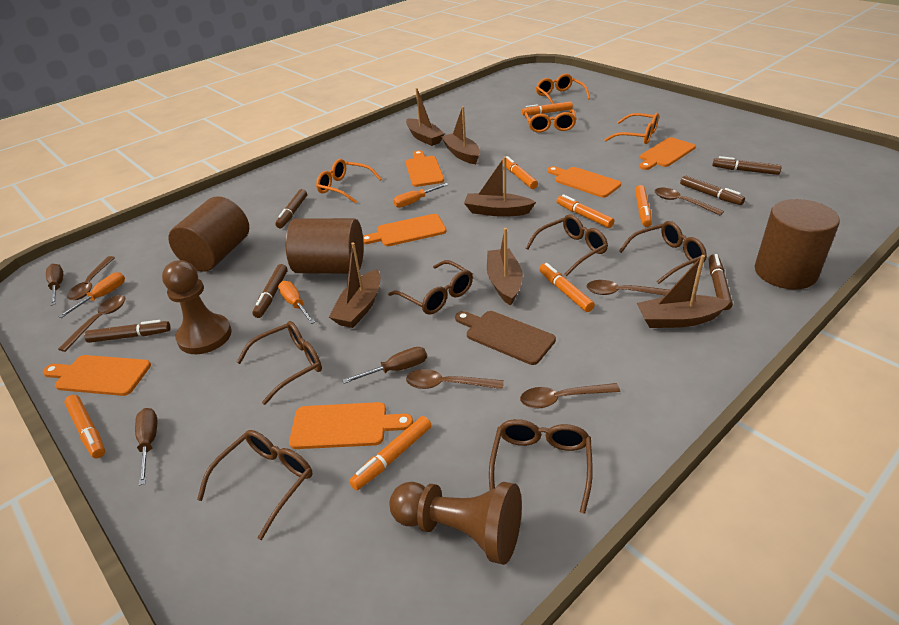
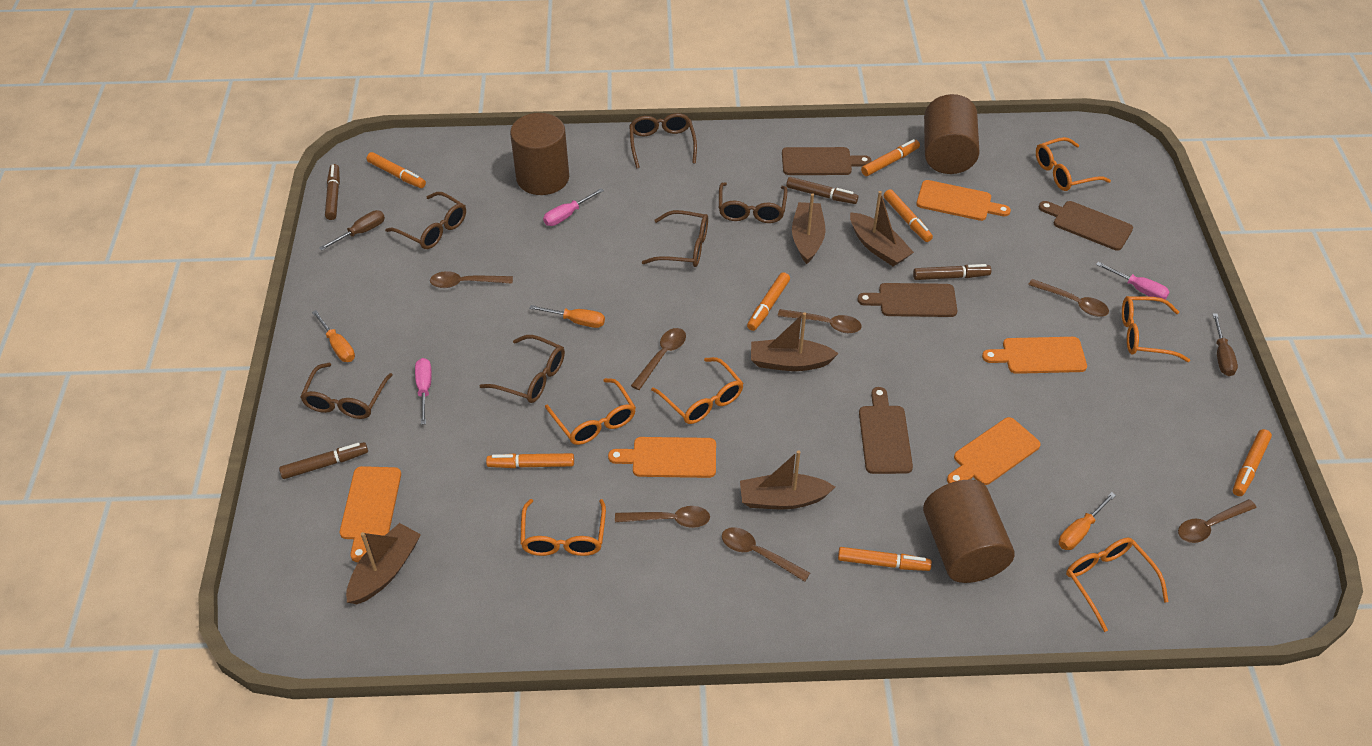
brown boat: 6 -> 5
brown cutting board: 1 -> 4
brown marker: 6 -> 4
brown pawn: 2 -> 0
brown screwdriver: 3 -> 2
brown spoon: 6 -> 7
orange cutting board: 6 -> 5
orange glasses: 4 -> 6
pink screwdriver: 0 -> 3

